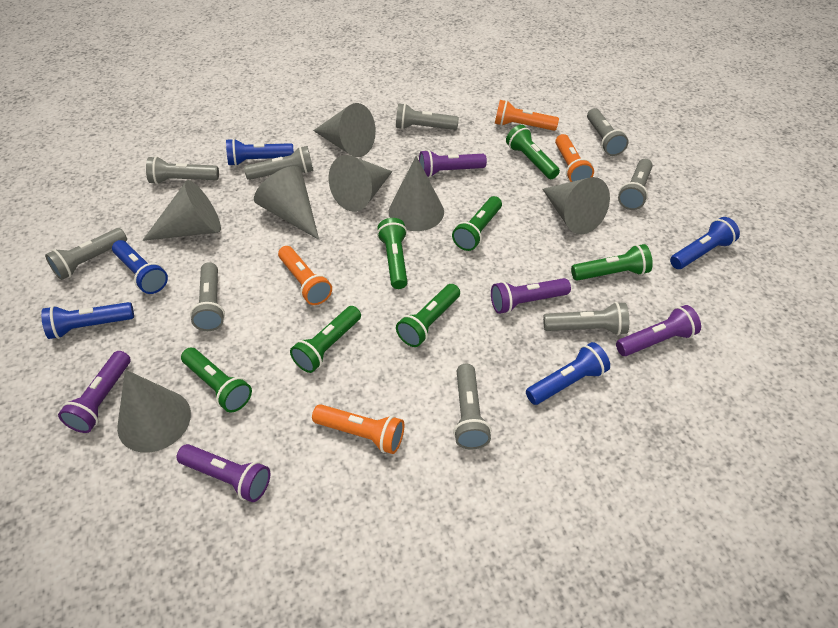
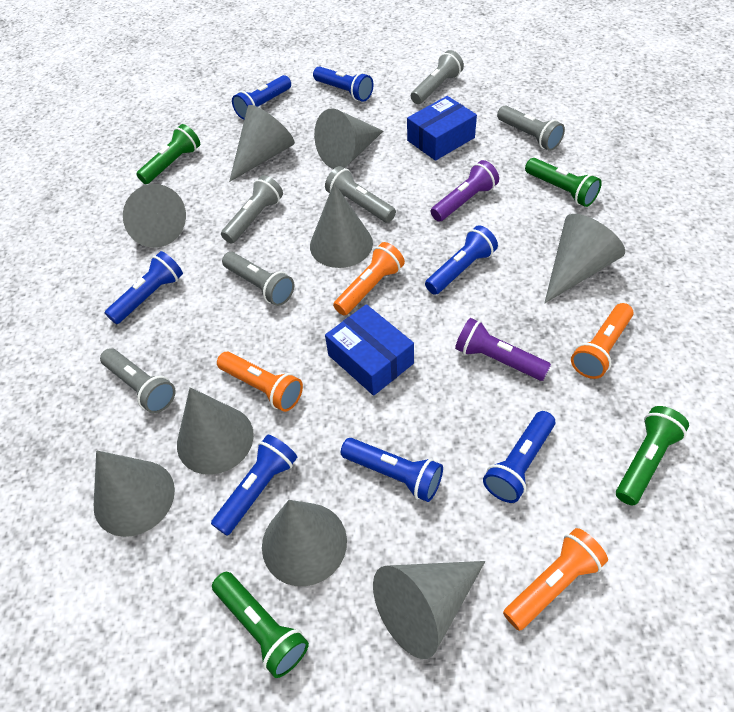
blue box: 0 -> 2
blue flashlight: 5 -> 7
green flashlight: 7 -> 4
grey cone: 7 -> 9
grey flashlight: 9 -> 6
purple flashlight: 5 -> 2

